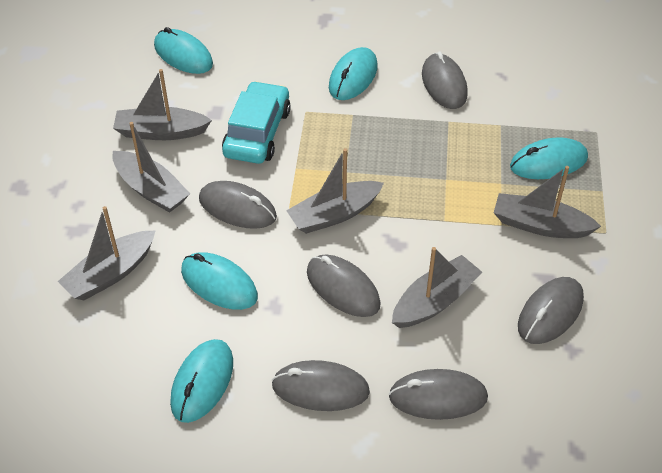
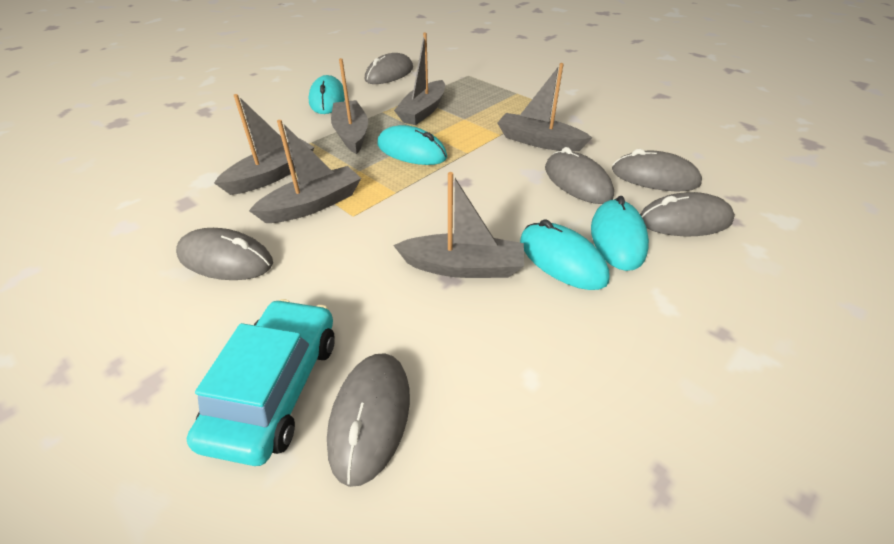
turquoise mouse: 5 -> 4

